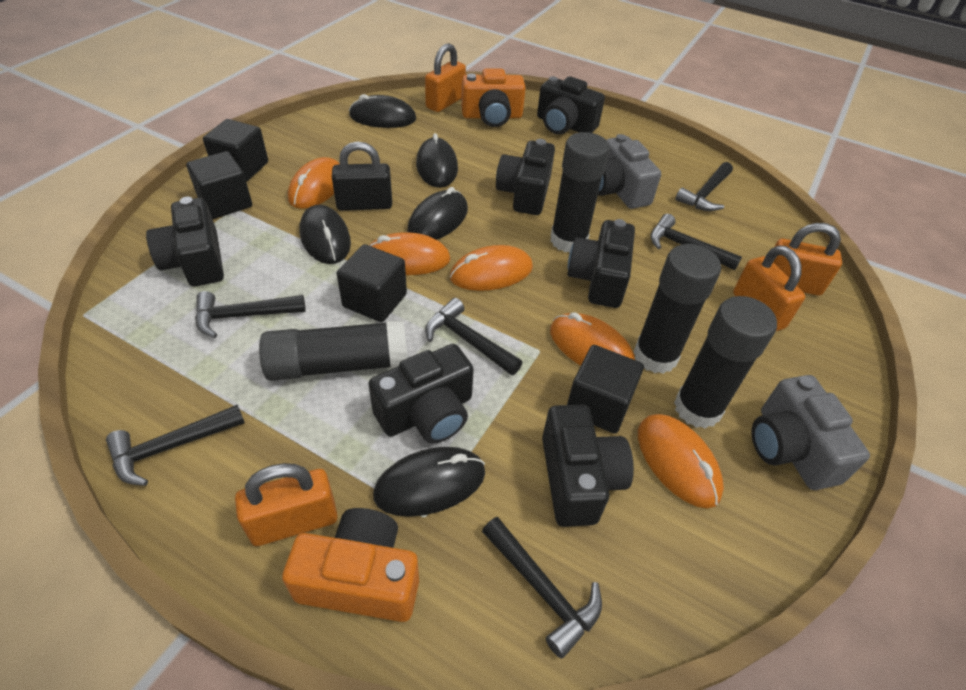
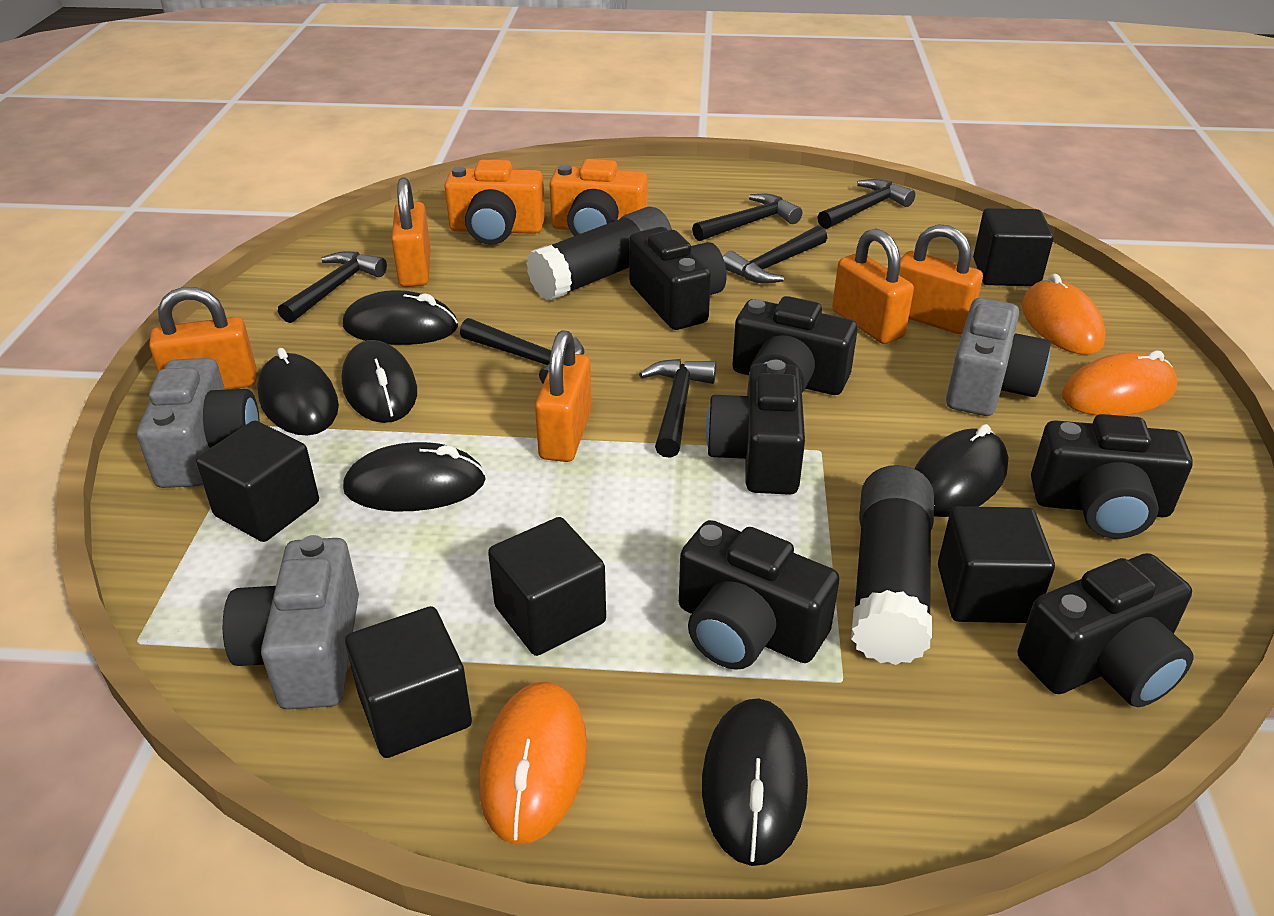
black cube: 4 -> 5
black glue stick: 4 -> 2
black mouse: 5 -> 6
black padlock: 1 -> 0
grey camera: 2 -> 3
orange mouse: 5 -> 3
orange padlock: 4 -> 5

